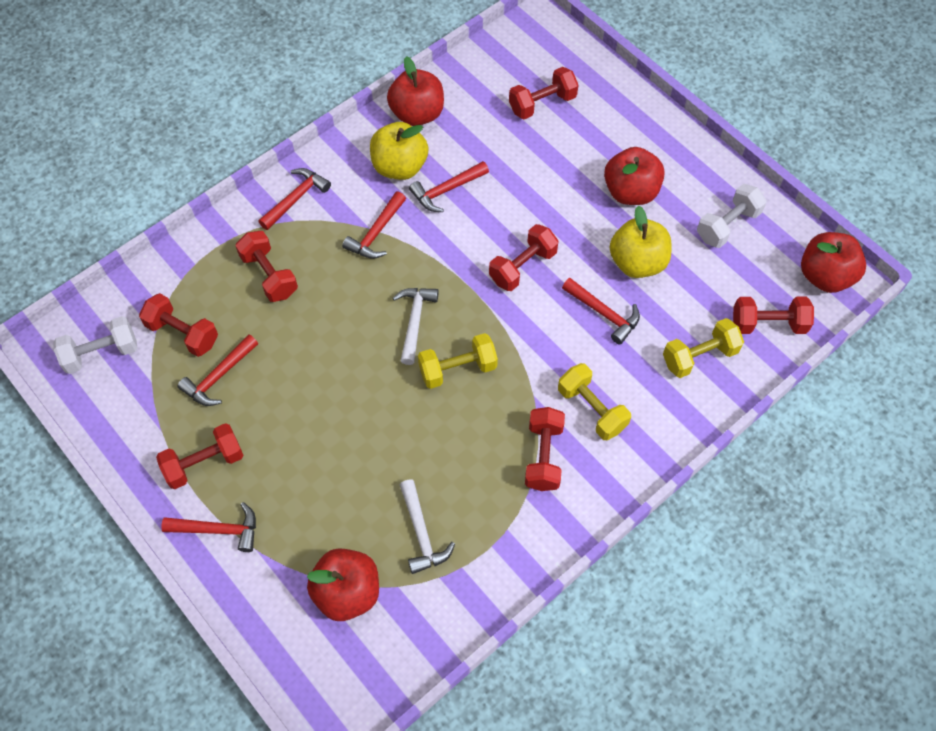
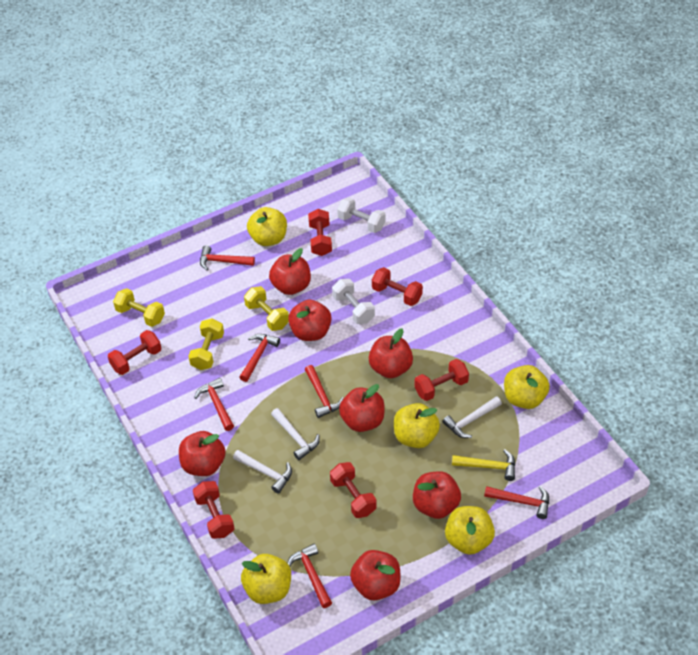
red apple: 4 -> 7
red dumbbell: 7 -> 6
white hammer: 2 -> 3
yellow apple: 2 -> 5
yellow hammer: 0 -> 1

